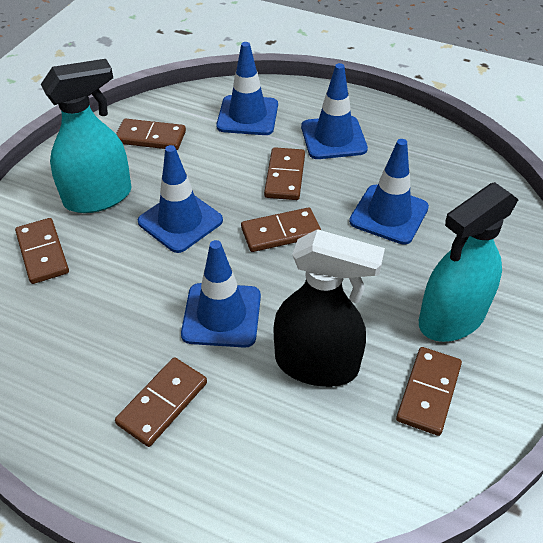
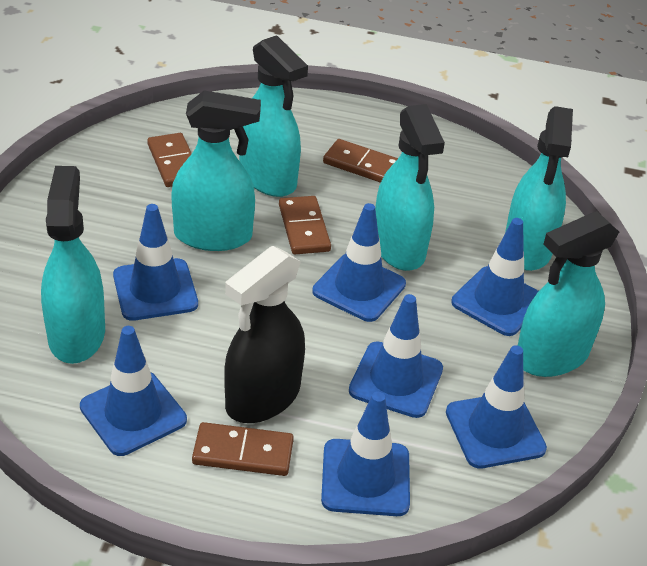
blue traffic cone: 5 -> 7
brown domino: 6 -> 4
turquoise spray bottle: 2 -> 6

